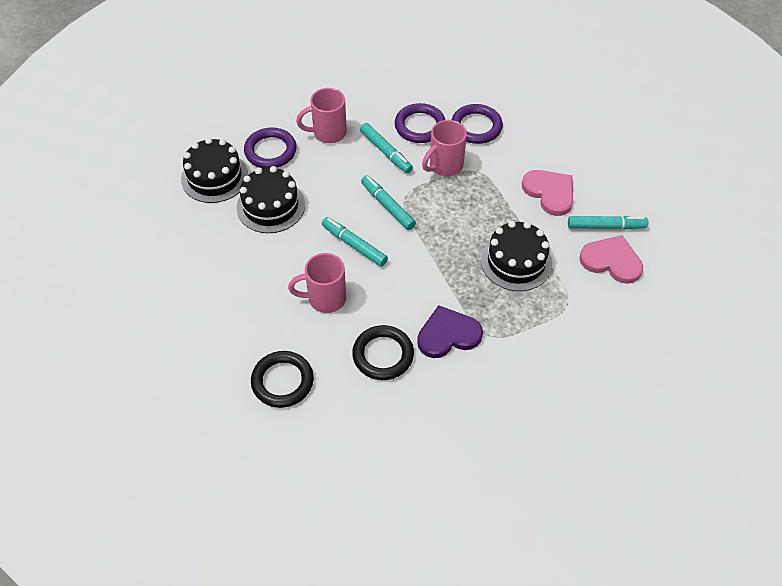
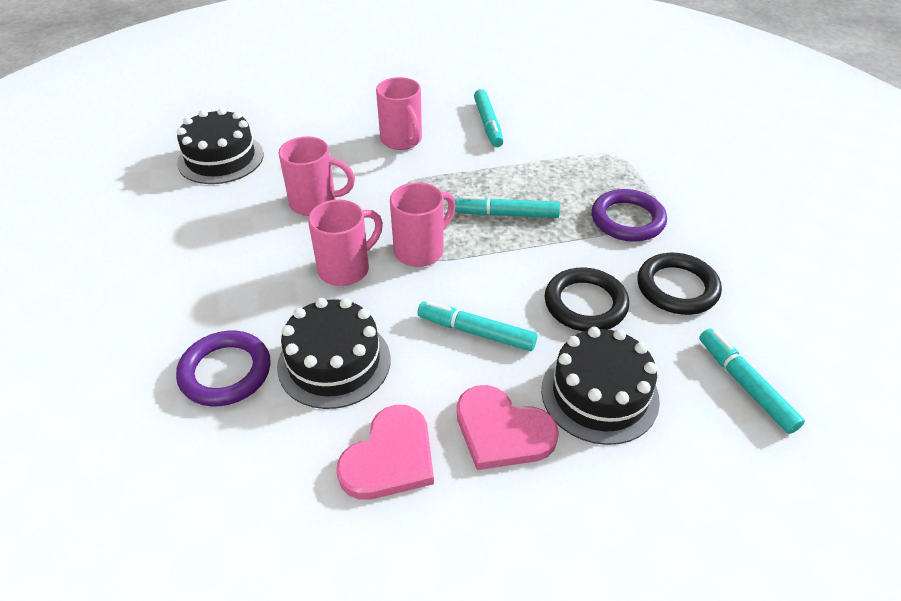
pink mug: 3 -> 4
purple heart: 1 -> 0
purple ring: 3 -> 2

